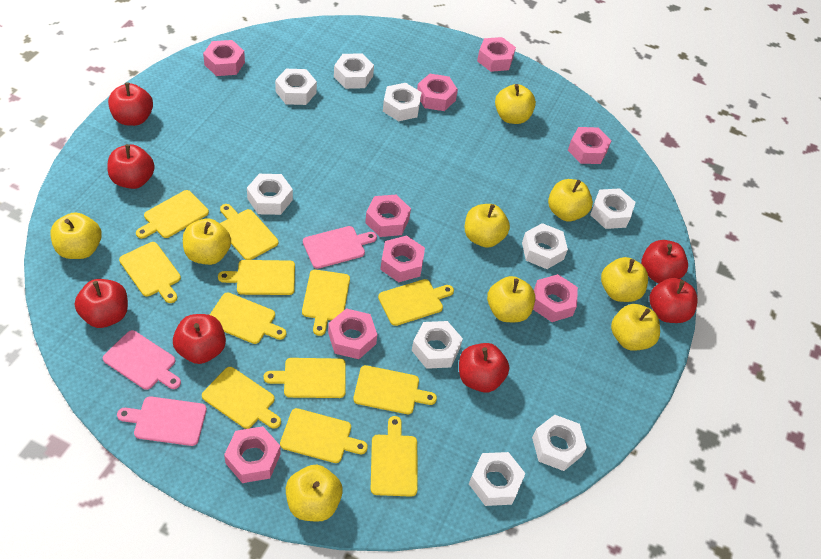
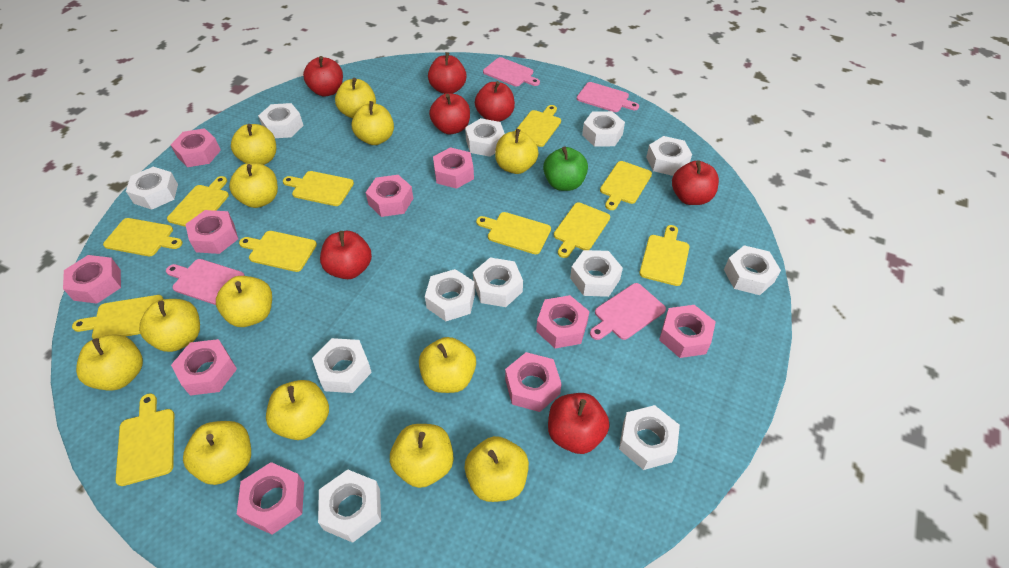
green apple: 0 -> 1
pink cutting board: 3 -> 4
pink nut: 9 -> 10
white nut: 9 -> 12
yellow apple: 9 -> 13
yellow cutting board: 12 -> 11

